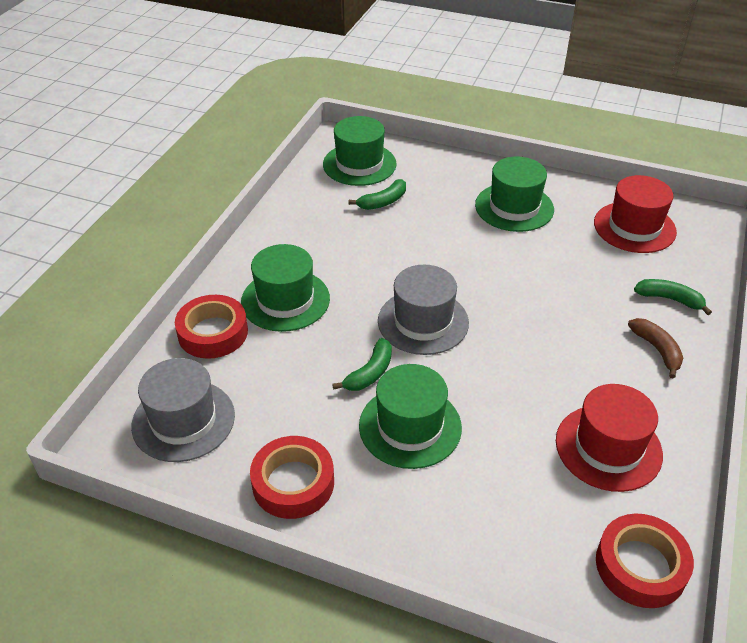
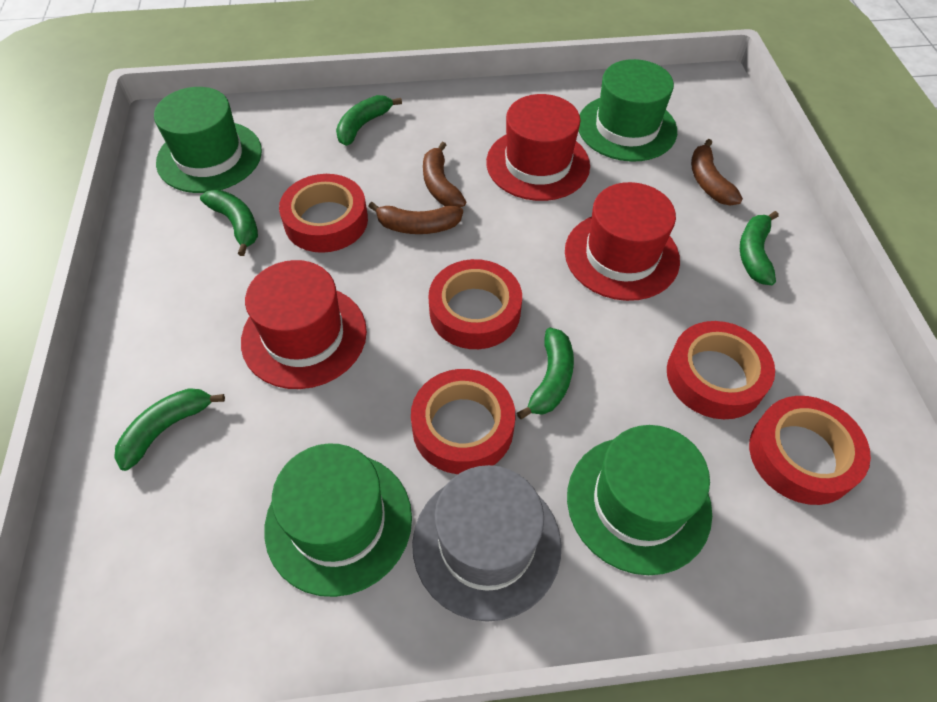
brown banana: 1 -> 3
green banana: 3 -> 5
grey hat: 2 -> 1
red hat: 2 -> 3
red tape: 3 -> 5

